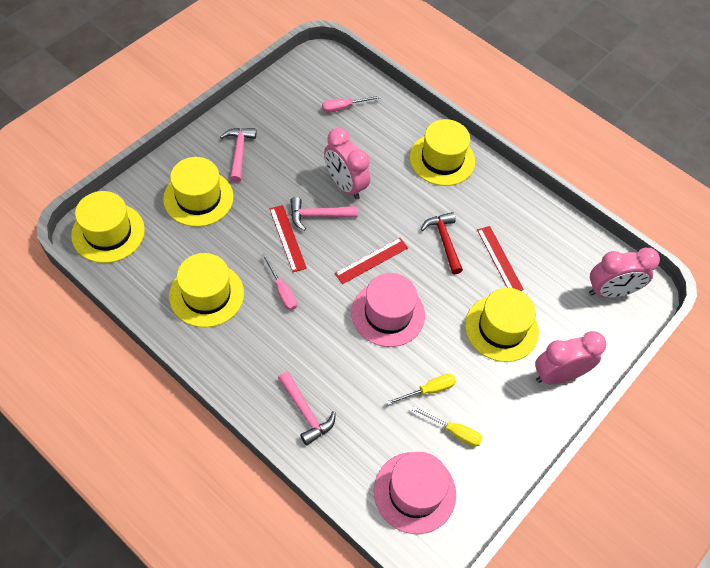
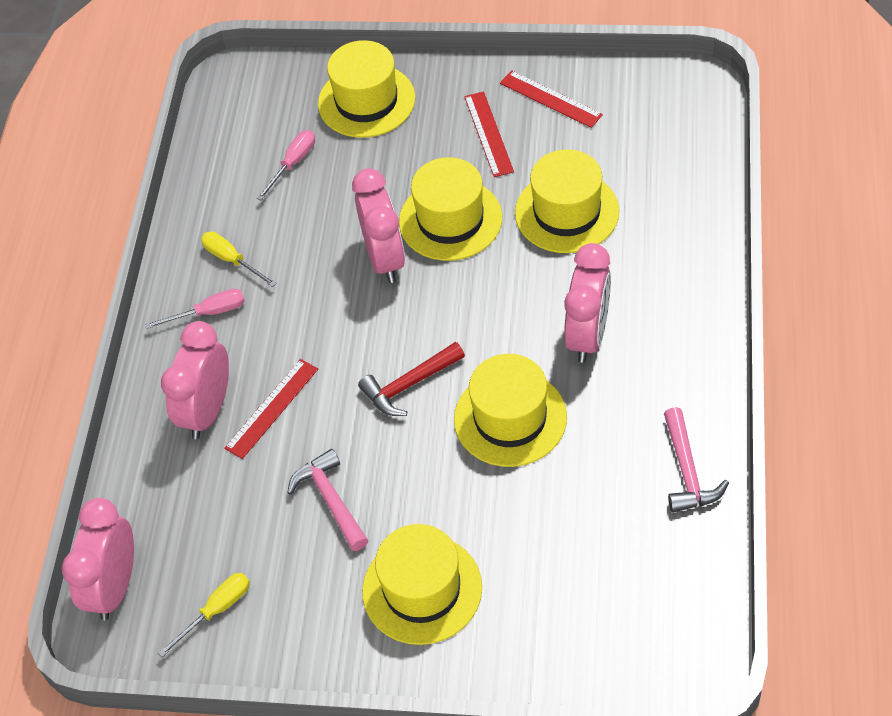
pink clock: 3 -> 4
pink hammer: 3 -> 2
pink hat: 2 -> 0

